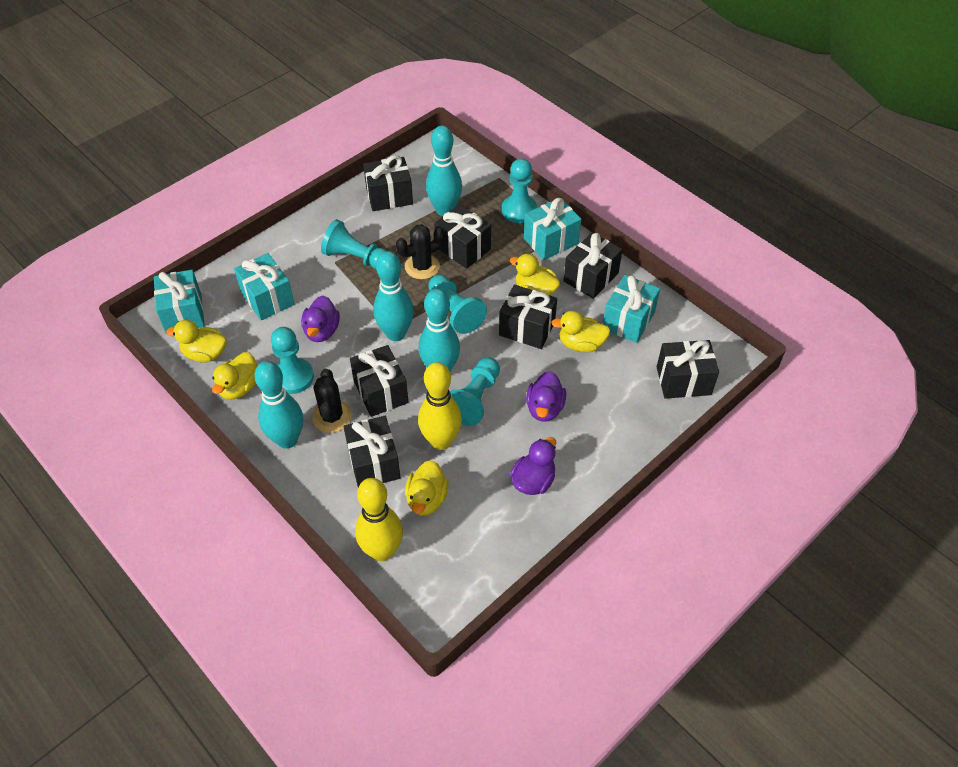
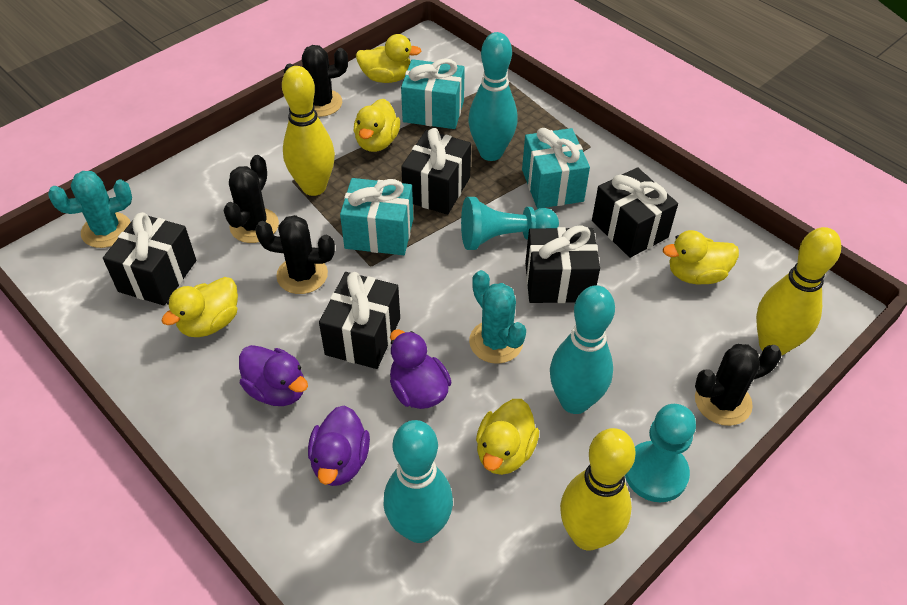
black cactus: 2 -> 4
black gift: 7 -> 5
turquoise bowling pin: 4 -> 3
turquoise cactus: 0 -> 2
turquoise gift: 4 -> 3
turquoise pawn: 5 -> 2
yellow bowling pin: 2 -> 3

